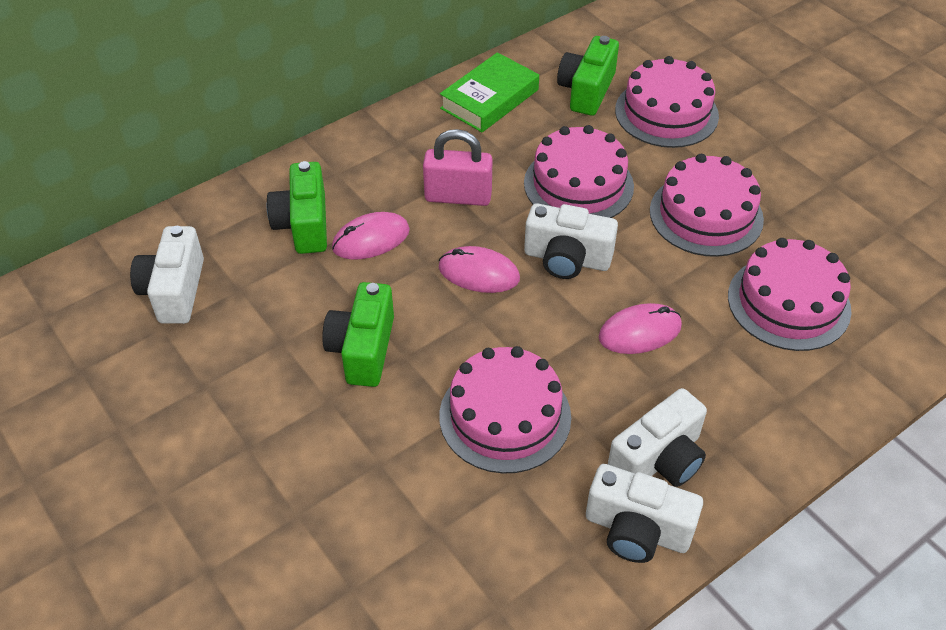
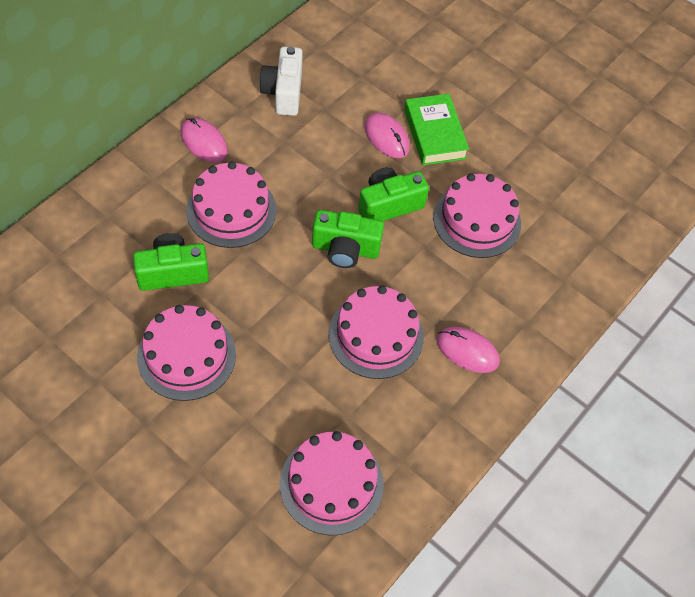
pink padlock: 1 -> 0
white camera: 4 -> 1

